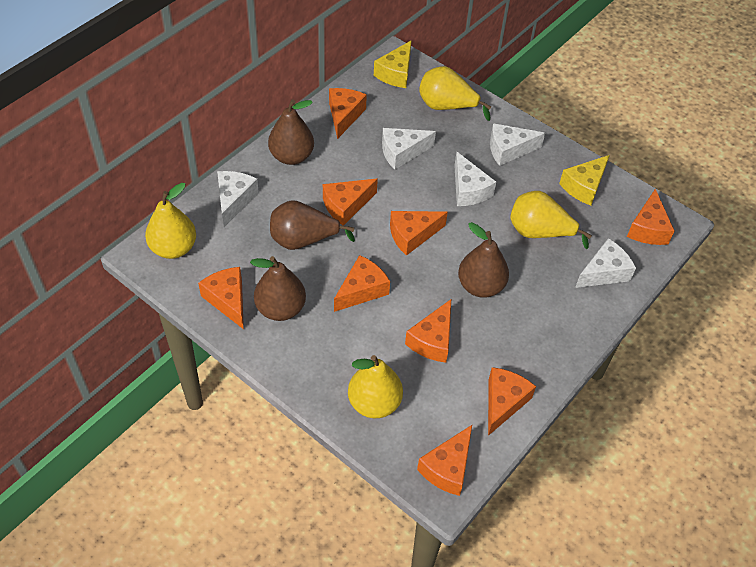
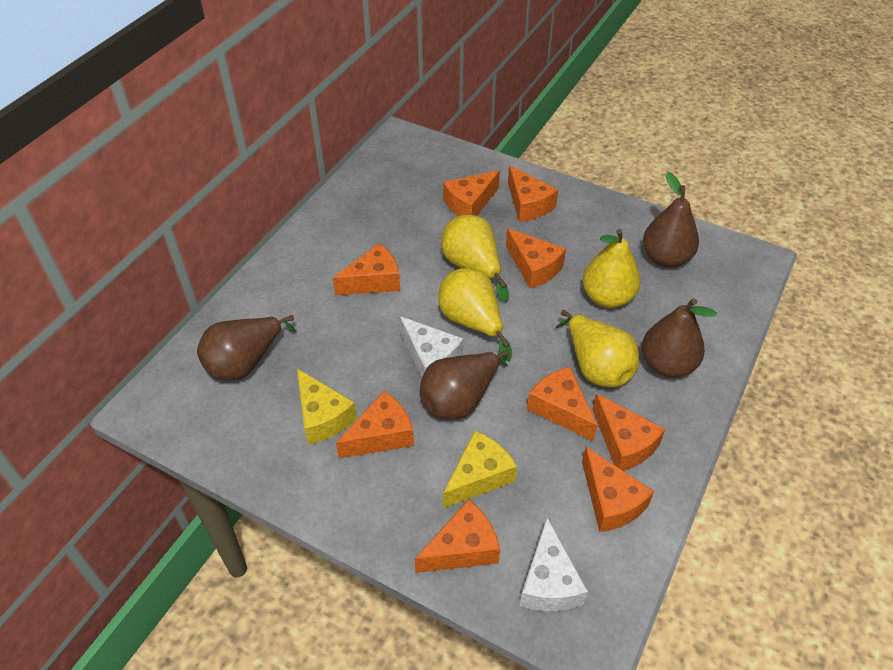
white cheese: 5 -> 2

